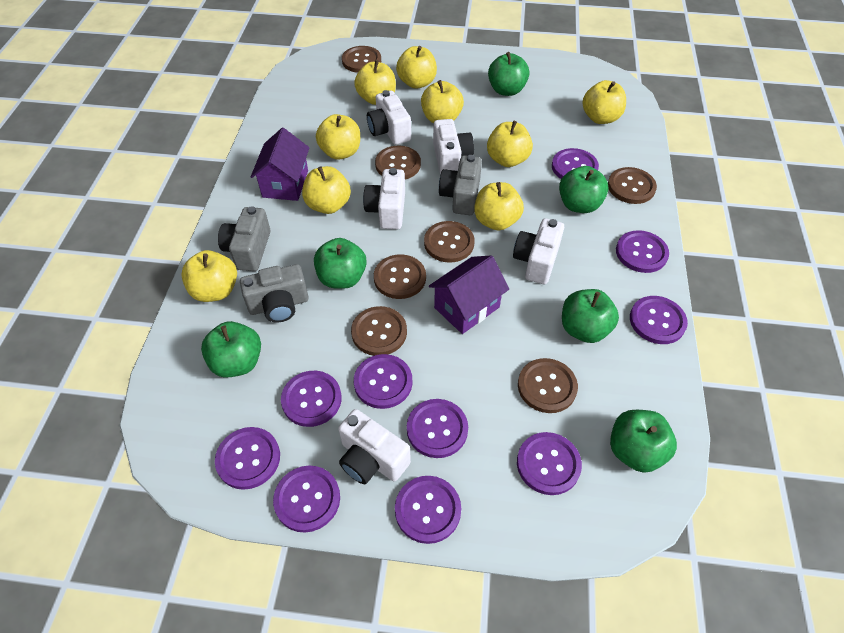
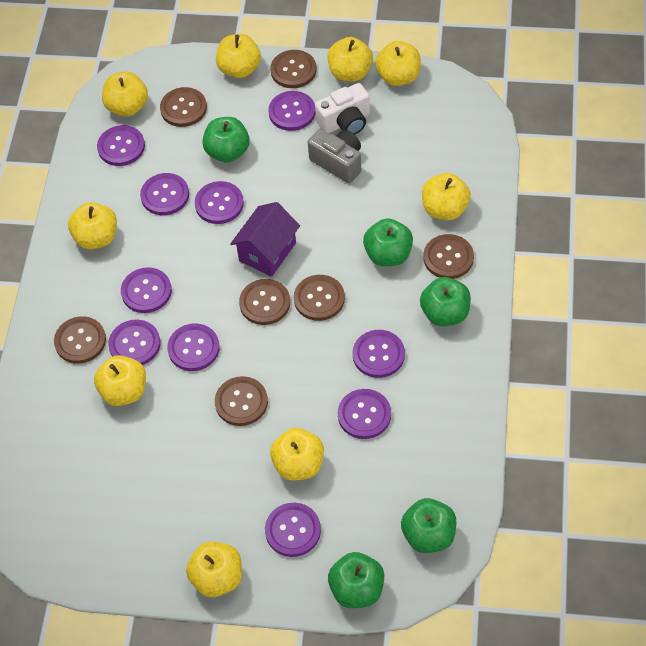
green apple: 6 -> 5
grey camera: 3 -> 1
purple house: 2 -> 1
white camera: 5 -> 1

